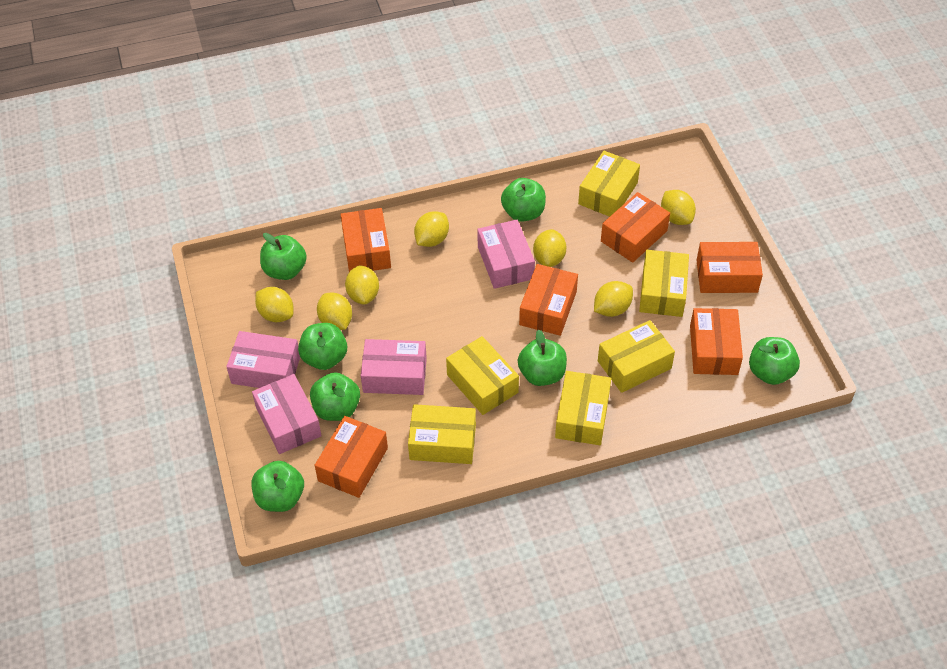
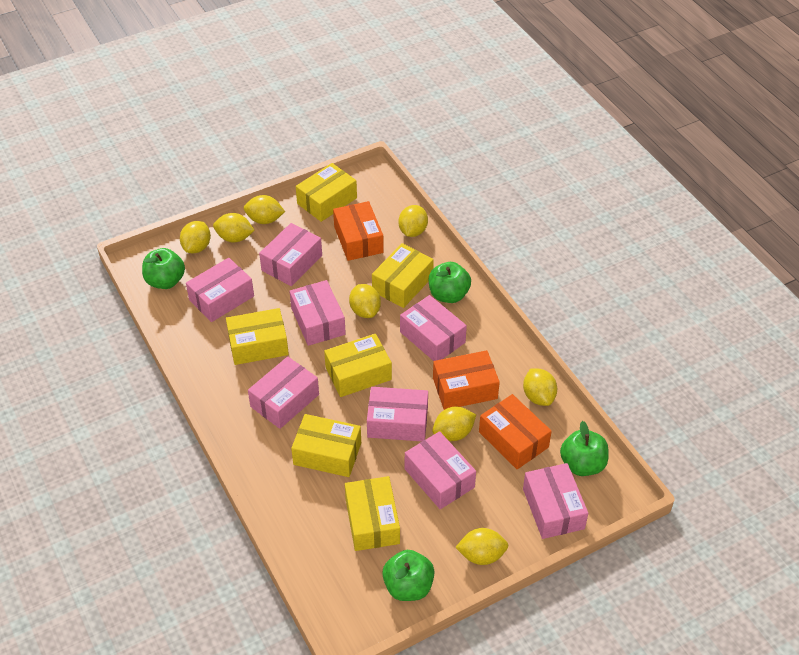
green apple: 7 -> 4
orange box: 6 -> 3
pink box: 4 -> 8
yellow lemon: 7 -> 8

